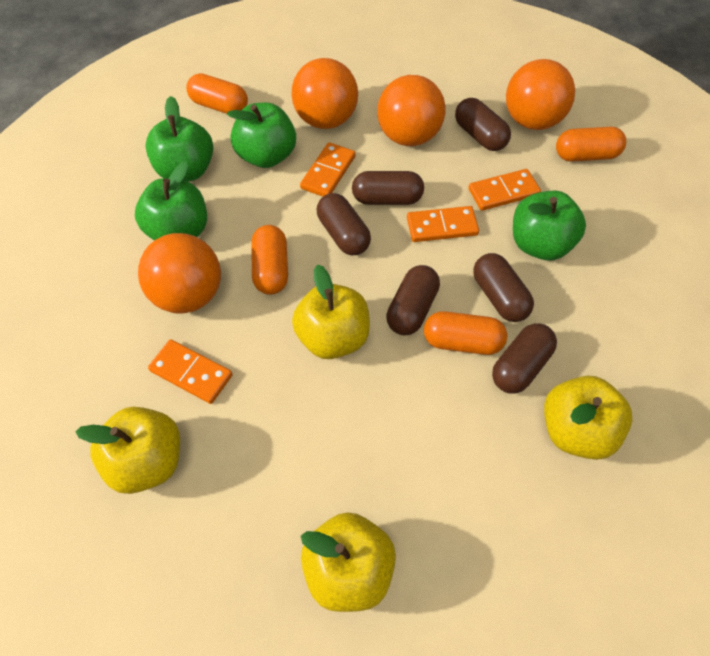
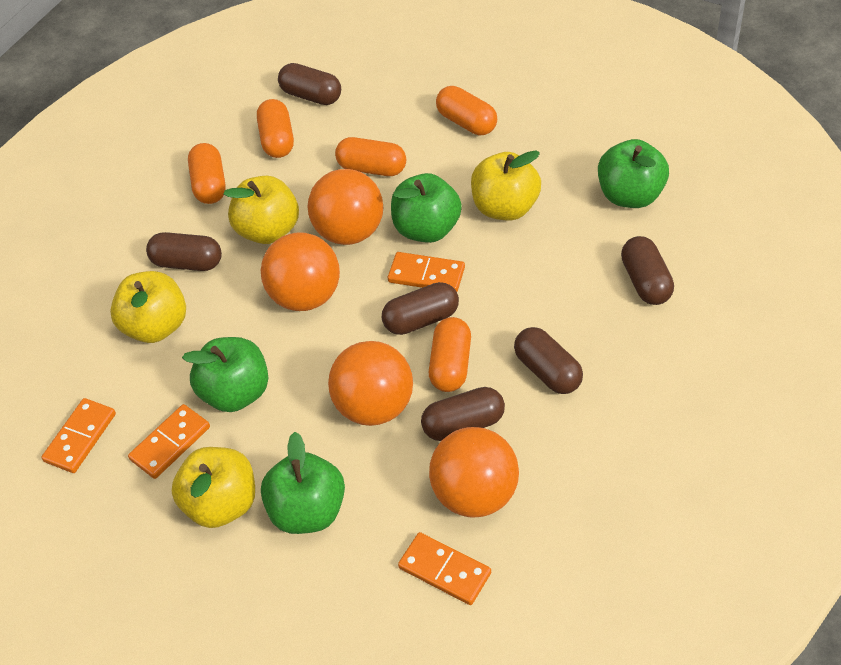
orange capsule: 4 -> 5

